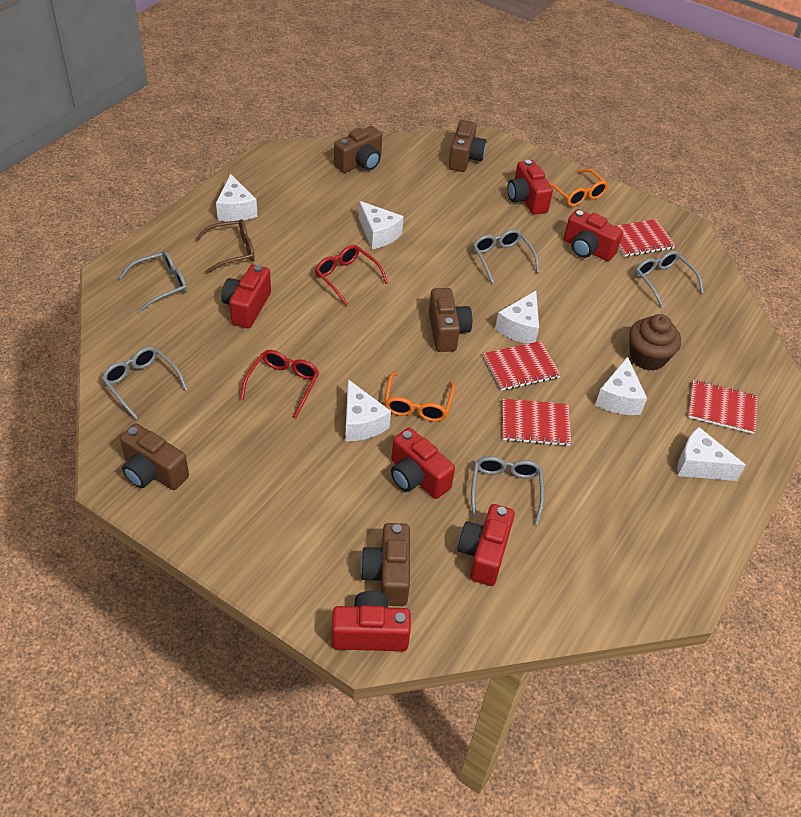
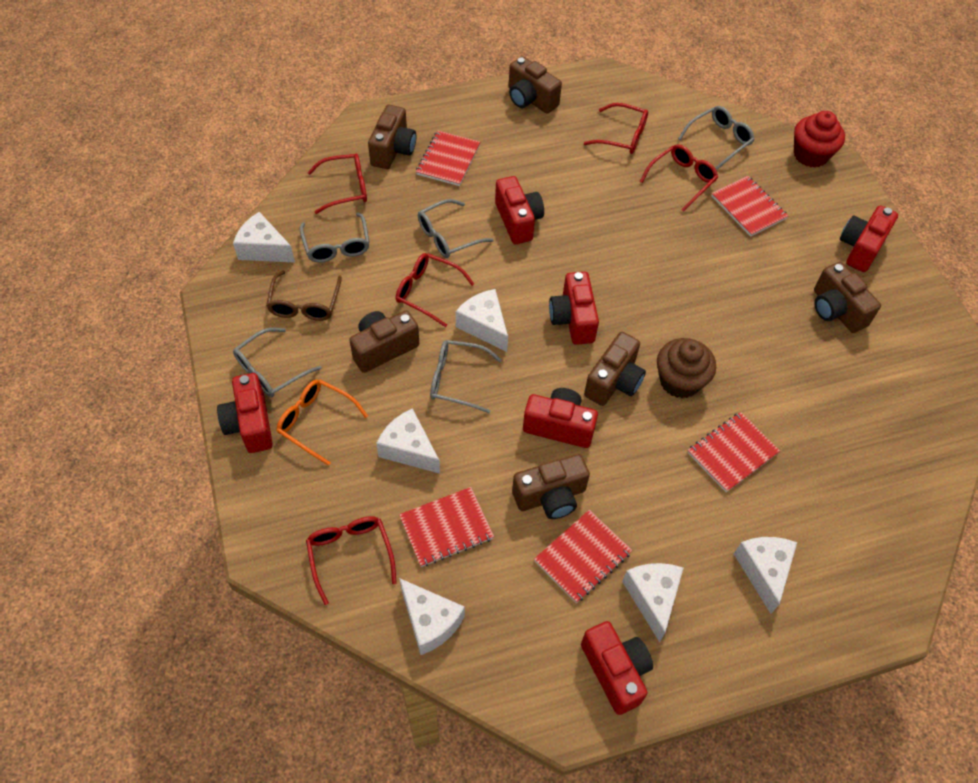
brown camera: 5 -> 6
orange glasses: 2 -> 1
red cupcake: 0 -> 1
red glasses: 2 -> 5
red notebook: 4 -> 5

